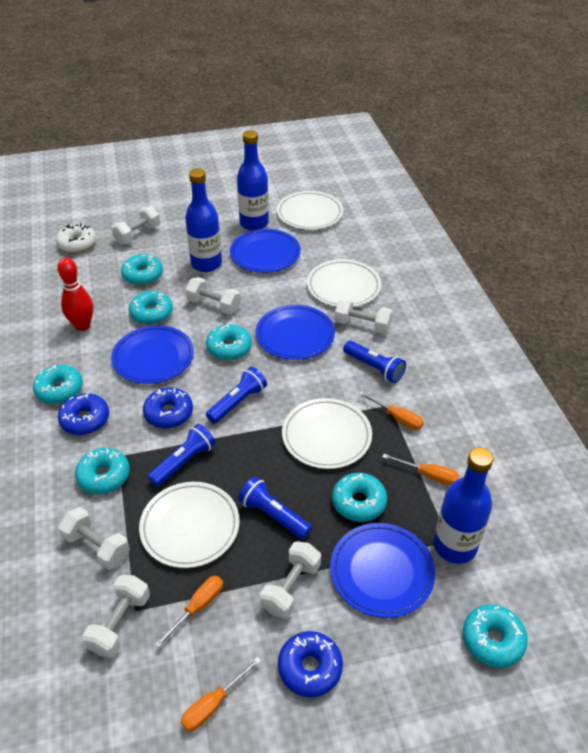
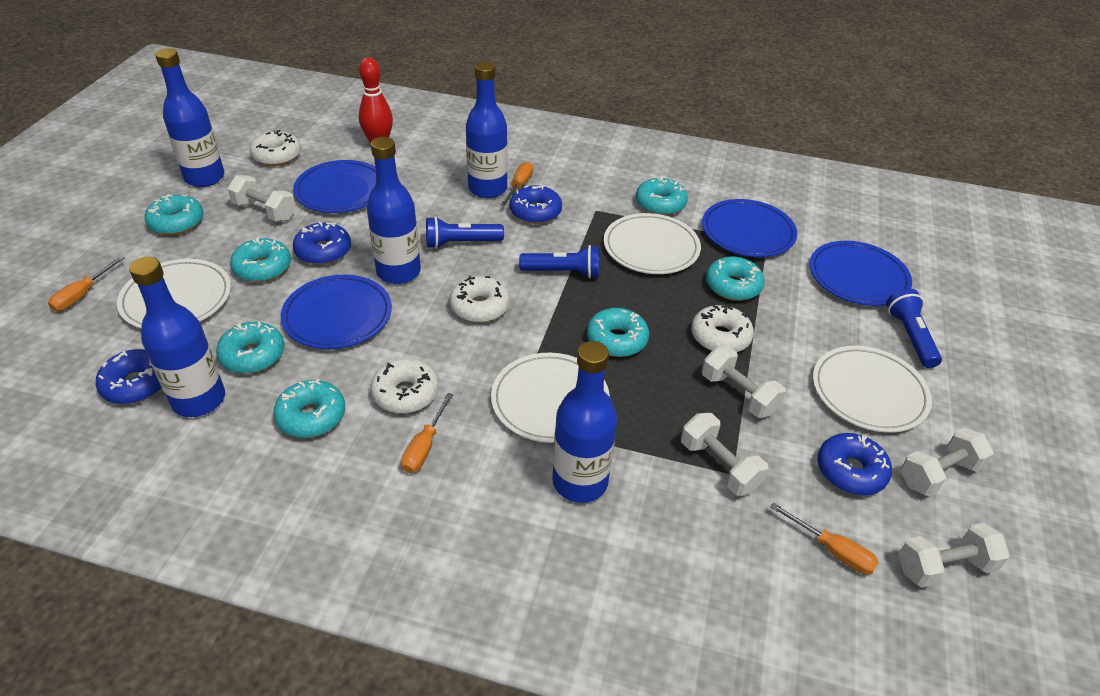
blue bottle: 3 -> 5
blue donut: 3 -> 4
blue flashlight: 4 -> 3
white donut: 1 -> 4
white dumbbell: 6 -> 5

